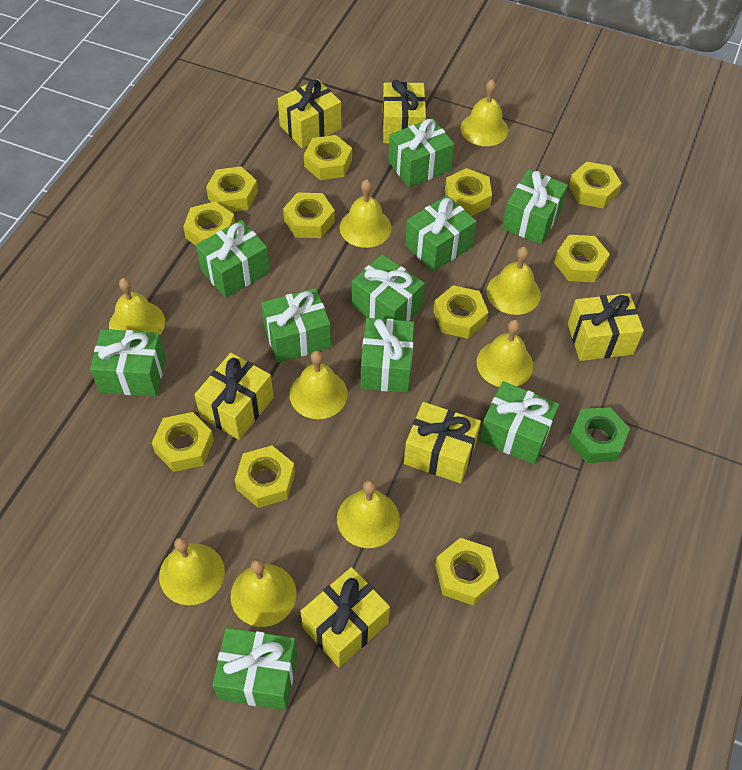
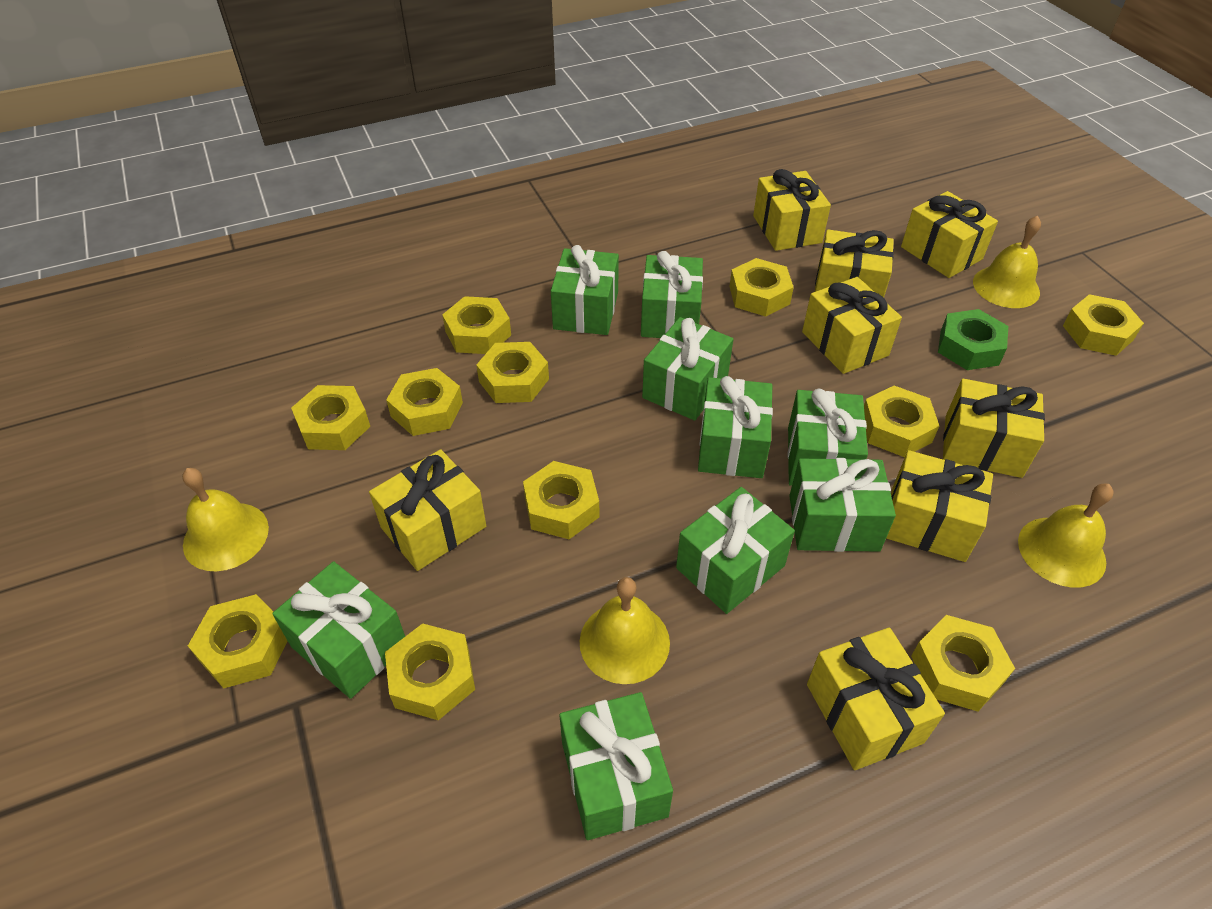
green gift: 10 -> 9
yellow bell: 9 -> 4
yellow gift: 6 -> 8

